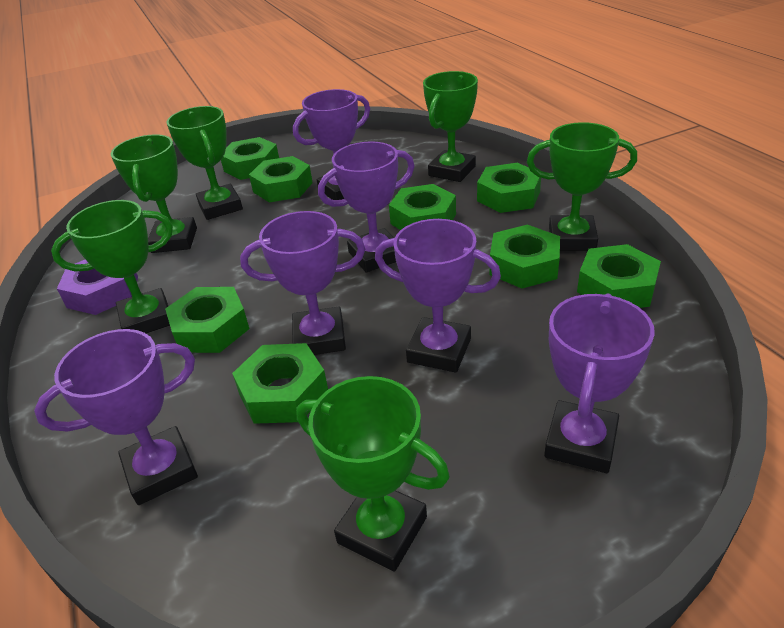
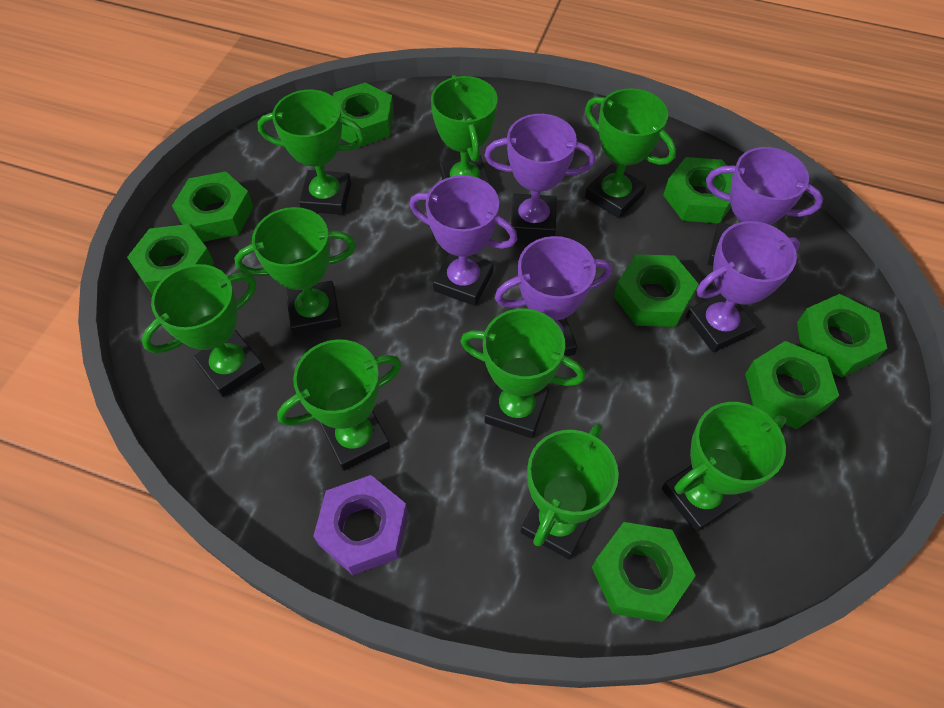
green trophy: 6 -> 9
purple trophy: 6 -> 5

